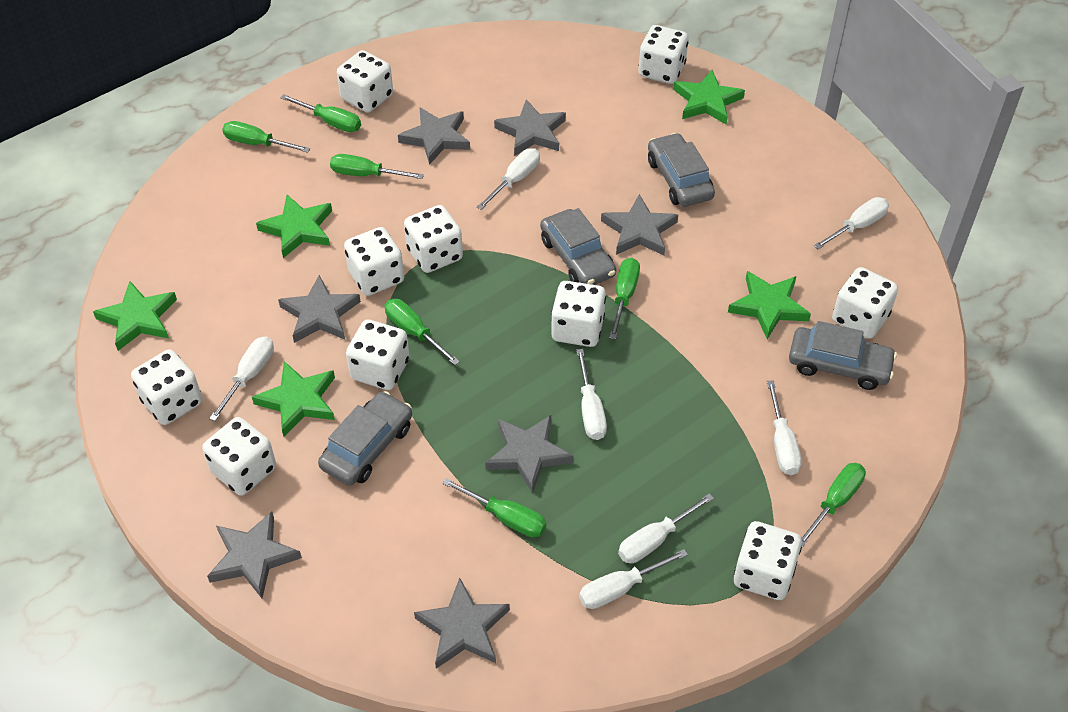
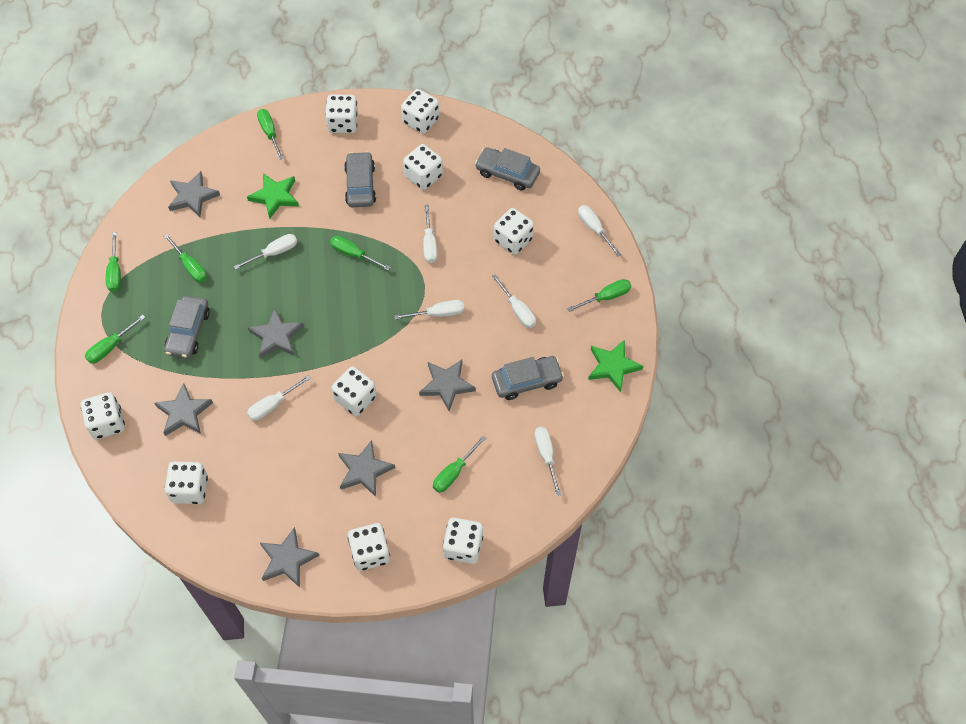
green star: 5 -> 2
grey star: 7 -> 6
white dice: 10 -> 9

